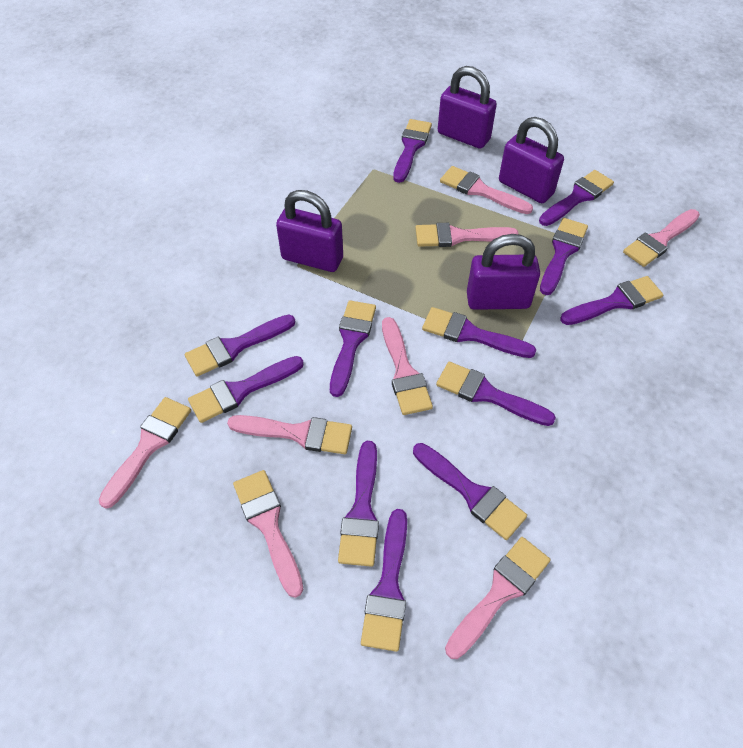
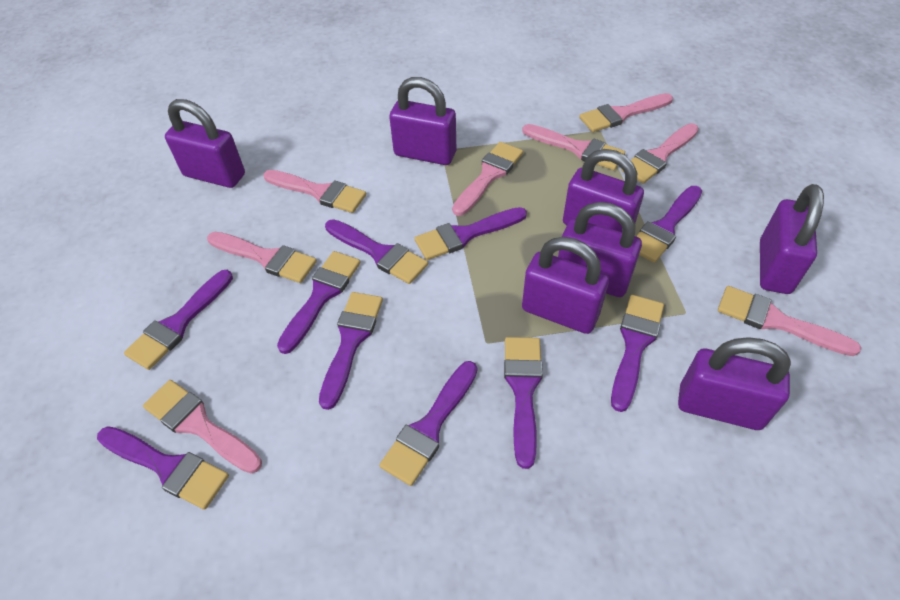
purple brush: 12 -> 10
purple padlock: 4 -> 7

